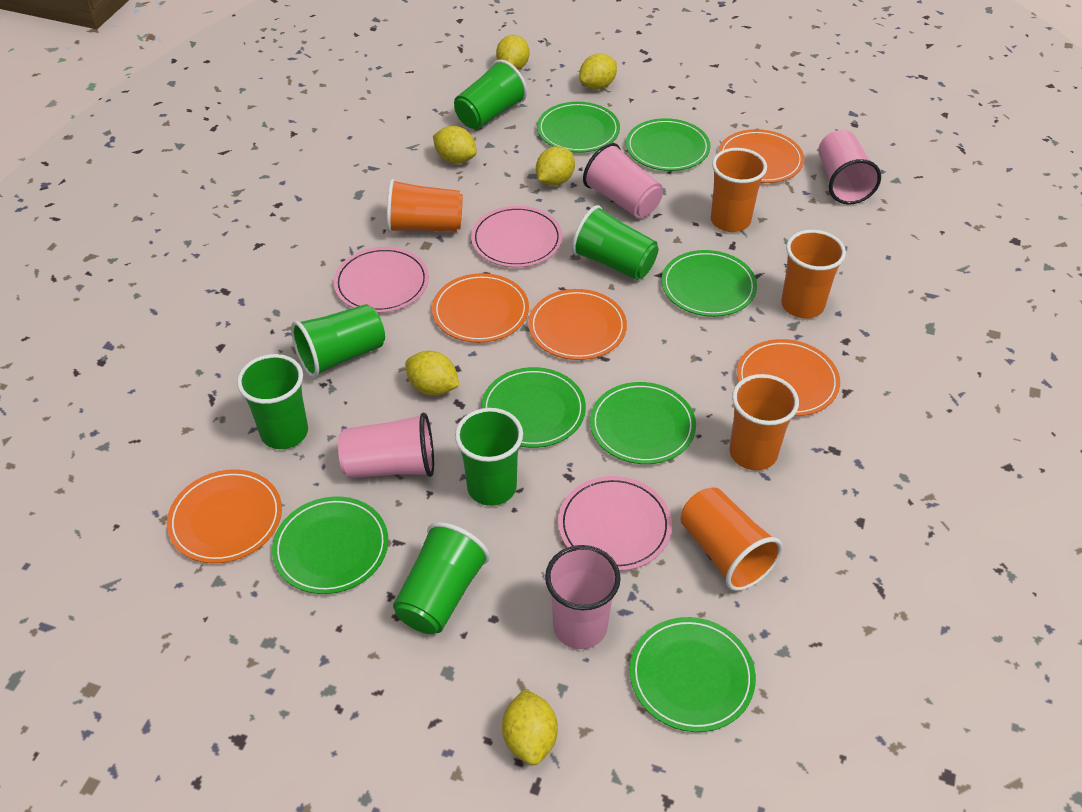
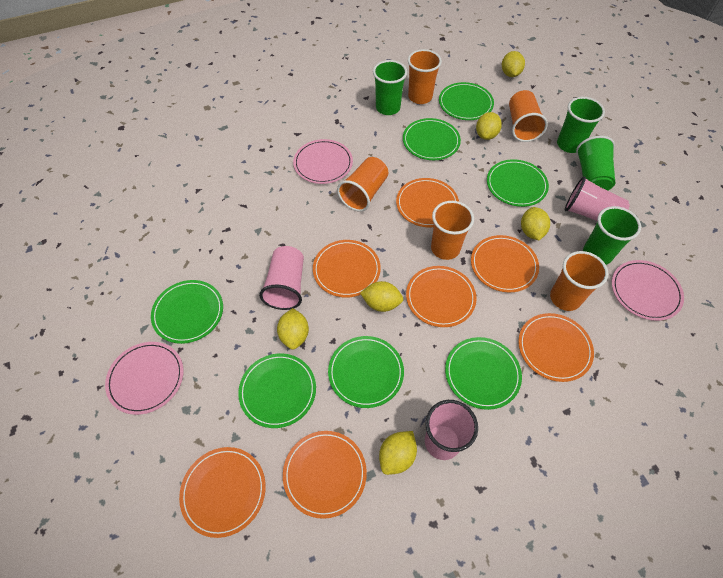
green cup: 6 -> 4
orange plate: 5 -> 7
pink cup: 4 -> 3

